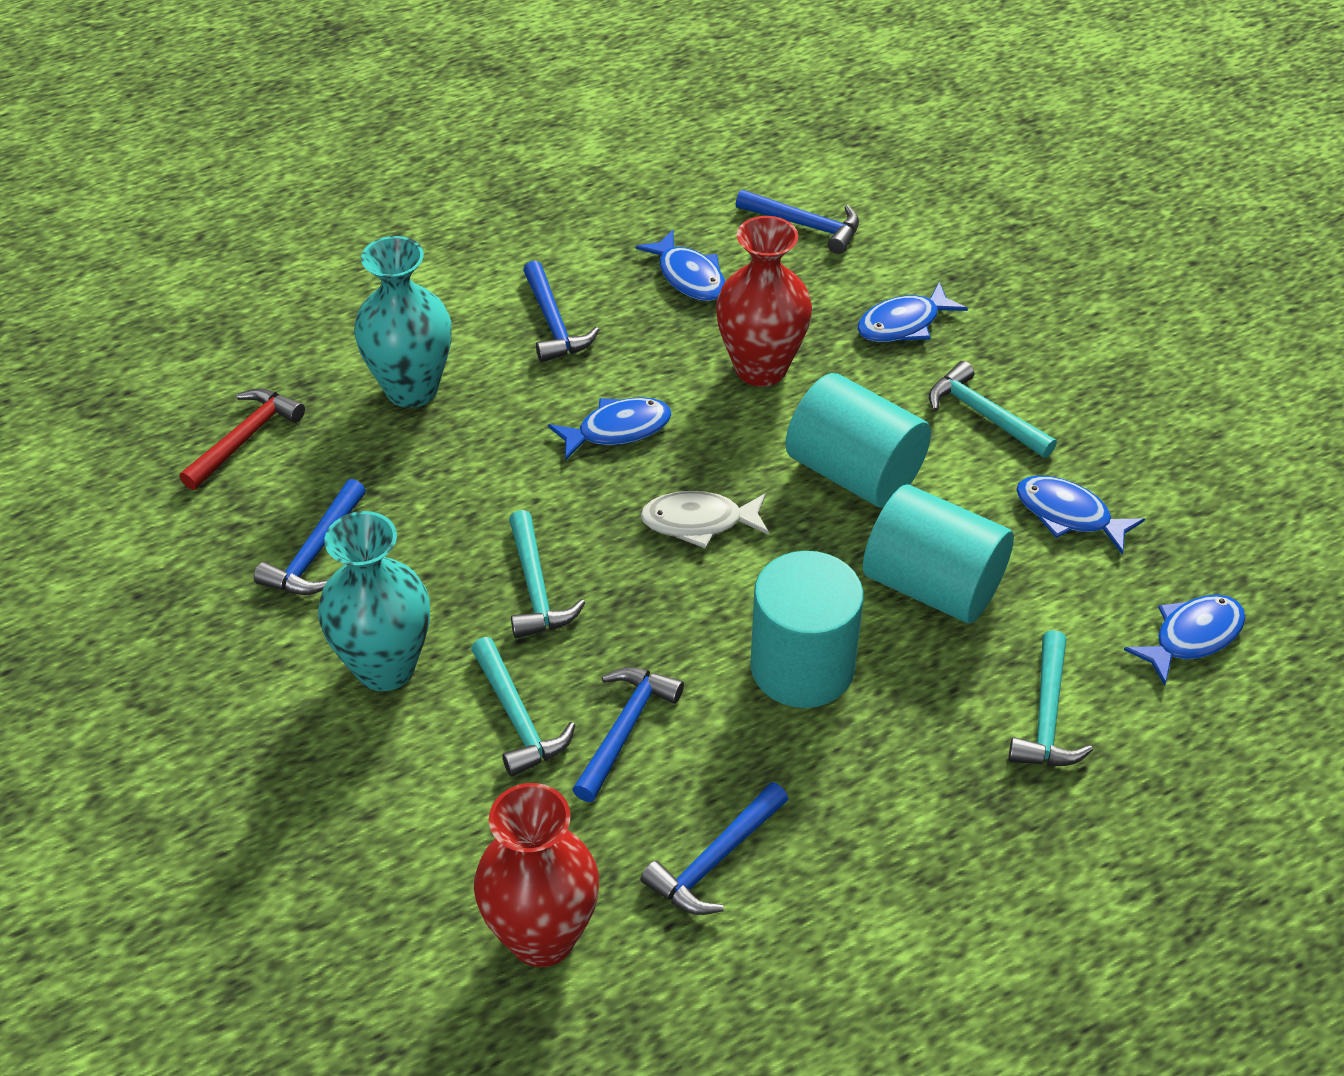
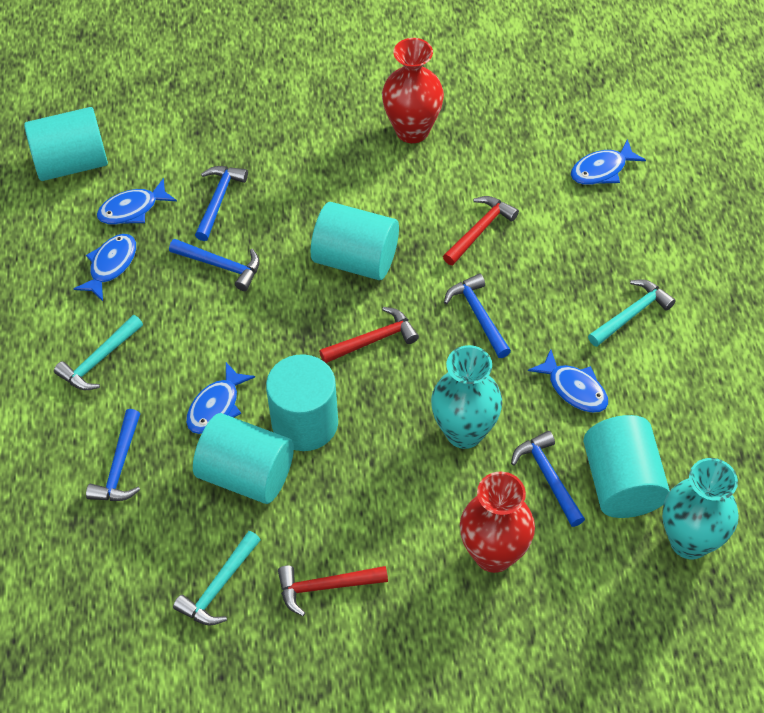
red hammer: 1 -> 3
turquoise cylinder: 3 -> 5
turquoise hammer: 4 -> 3
white fish: 1 -> 0

